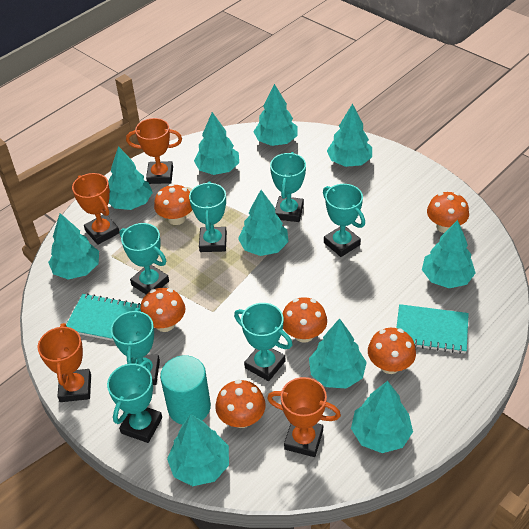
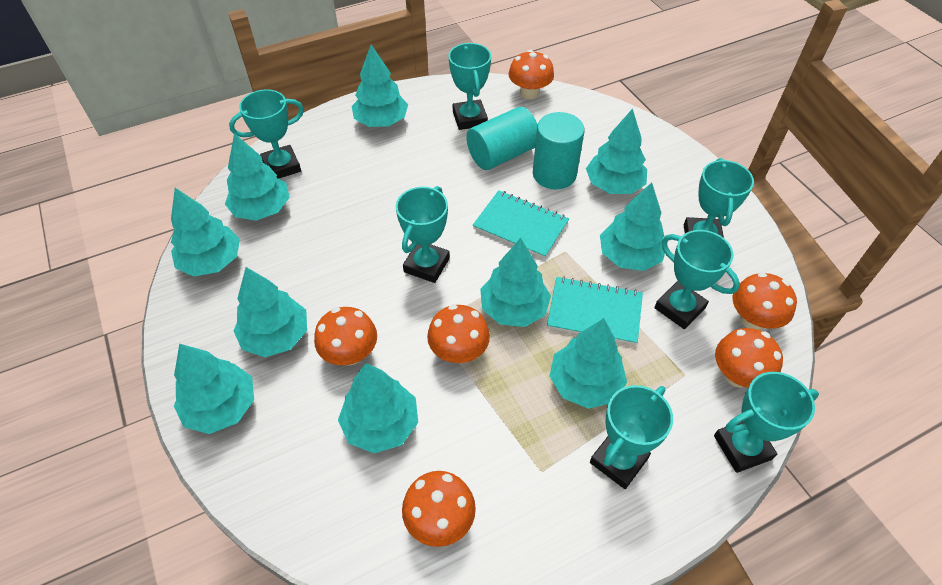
orange trophy: 4 -> 0
turquoise cylinder: 1 -> 2

